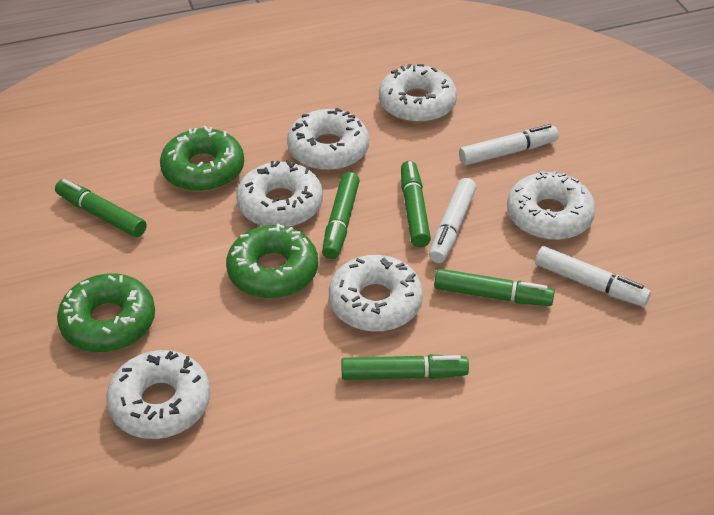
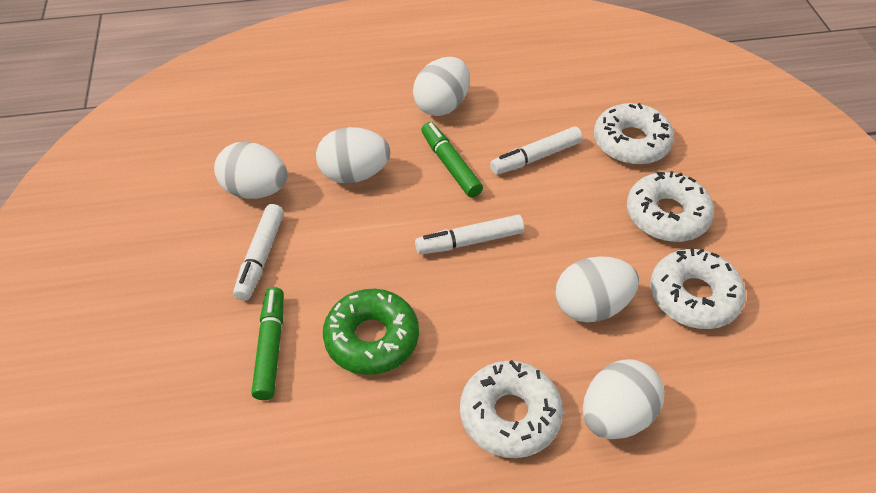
green donut: 3 -> 1
green marker: 5 -> 2
white donut: 6 -> 4
white egg: 0 -> 5

